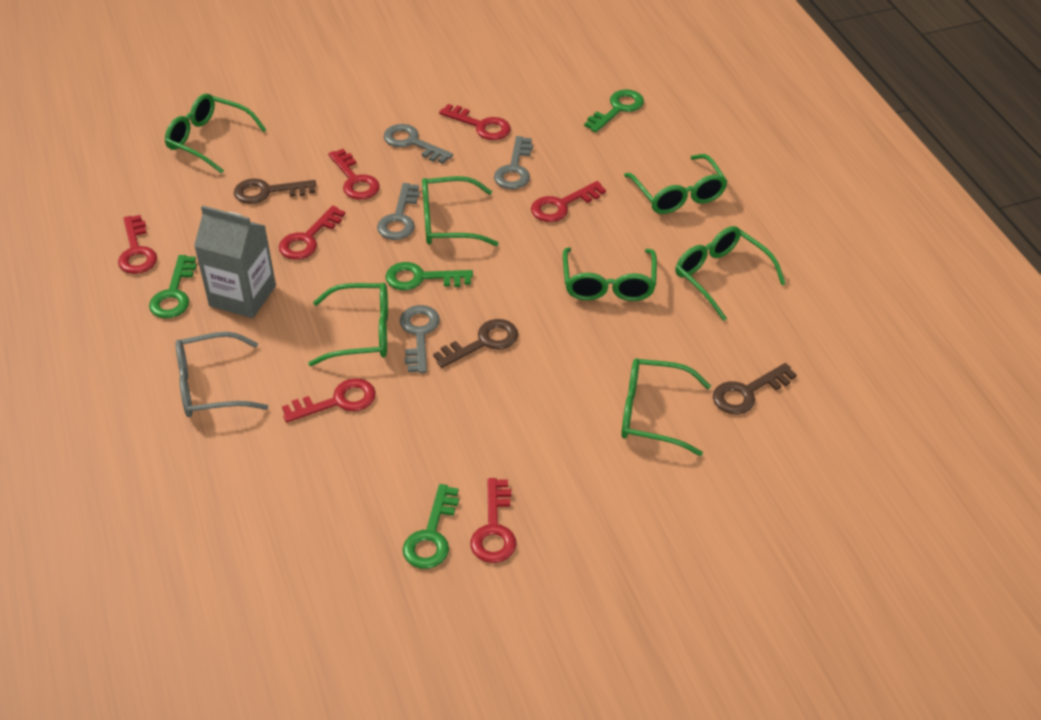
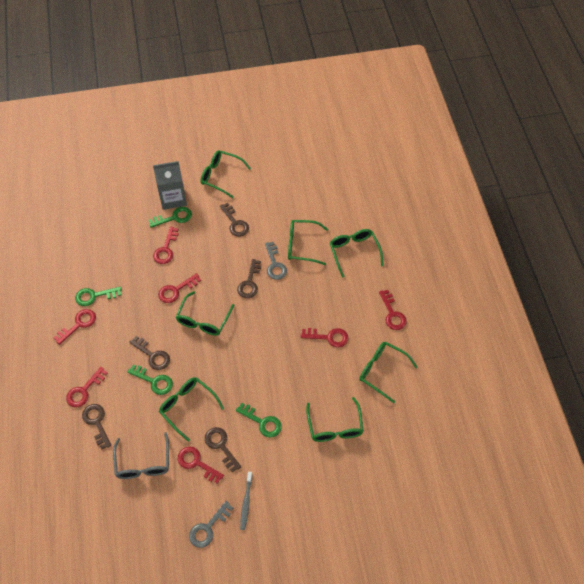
brown key: 3 -> 5
grey key: 4 -> 2
grey toothbrush: 0 -> 1

